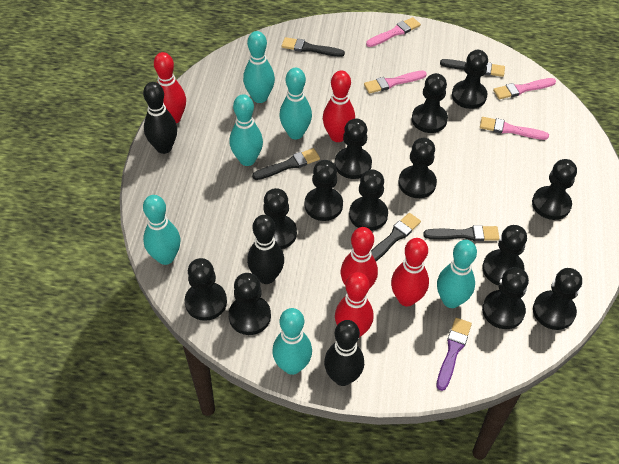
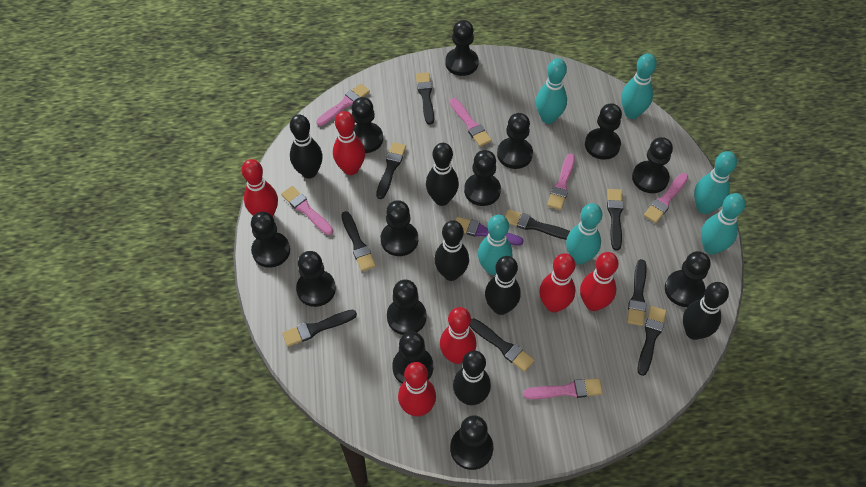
black bowling pin: 3 -> 6
black brush: 5 -> 9
pink brush: 4 -> 6
red bowling pin: 5 -> 6

